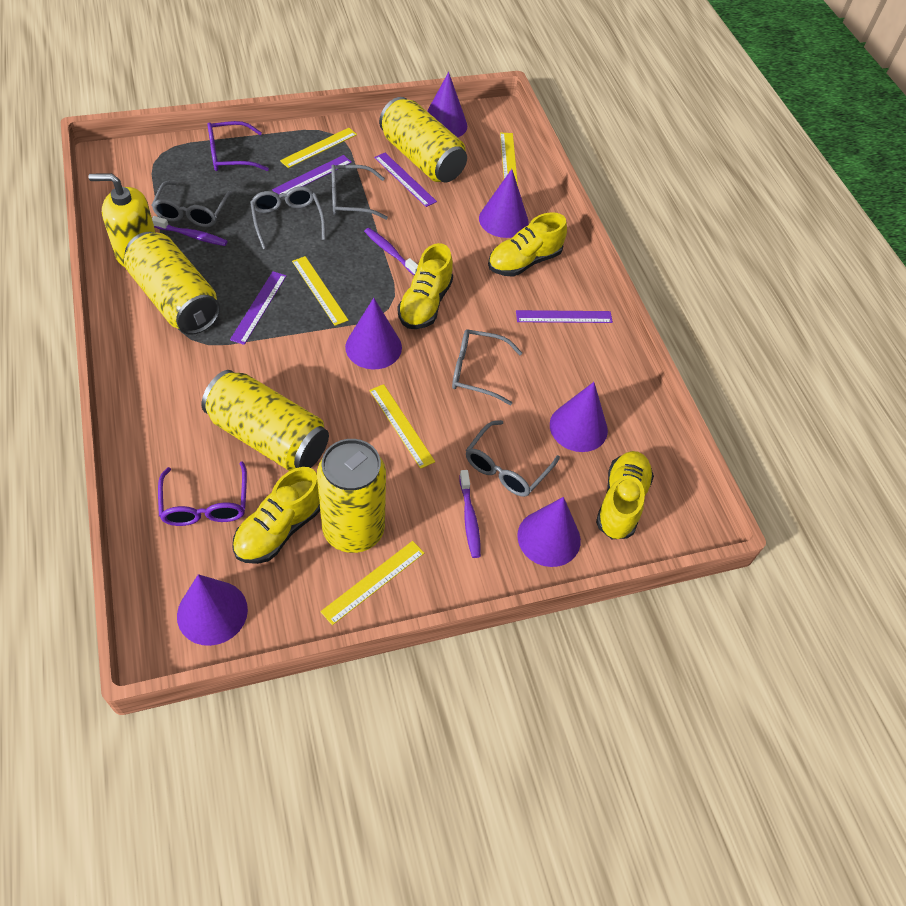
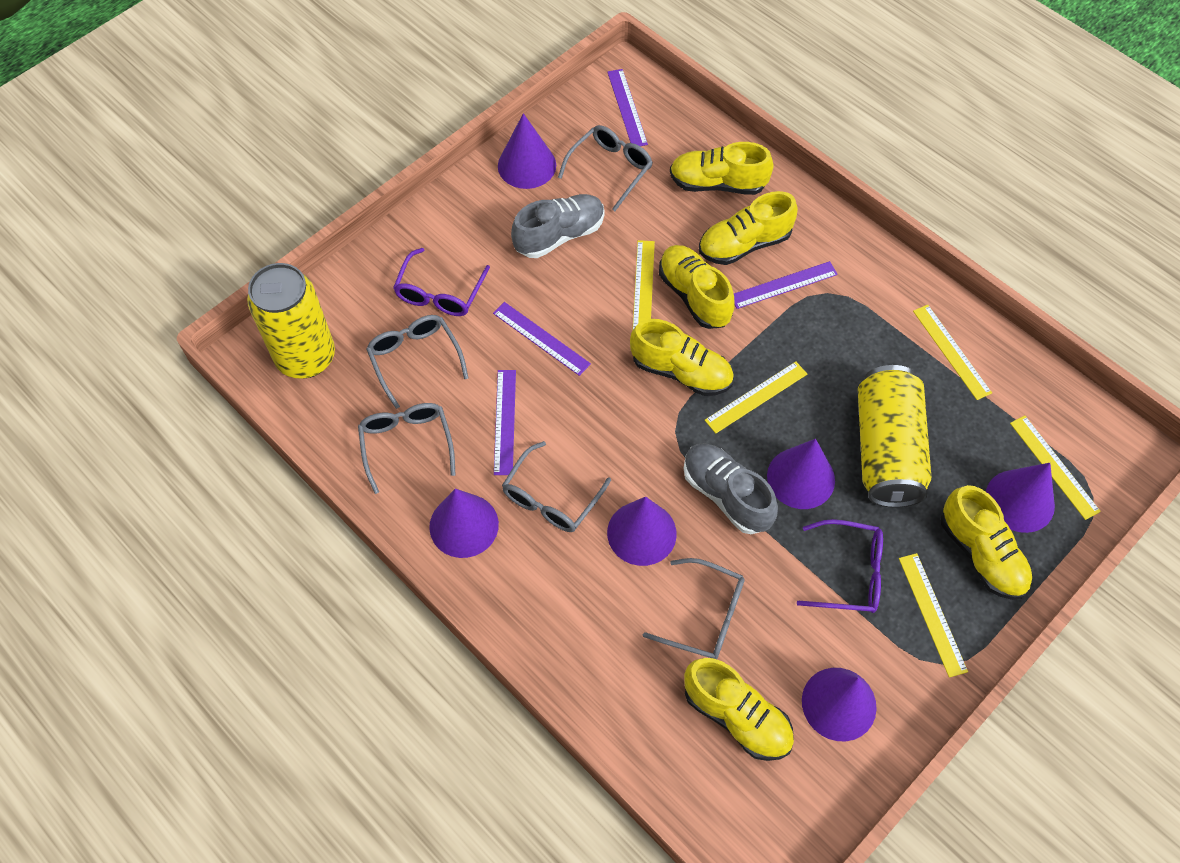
grey shoe: 0 -> 2
purple toothbrush: 3 -> 0
yellow can: 4 -> 2
yellow shoe: 4 -> 6
yellow soap dispenser: 1 -> 0

